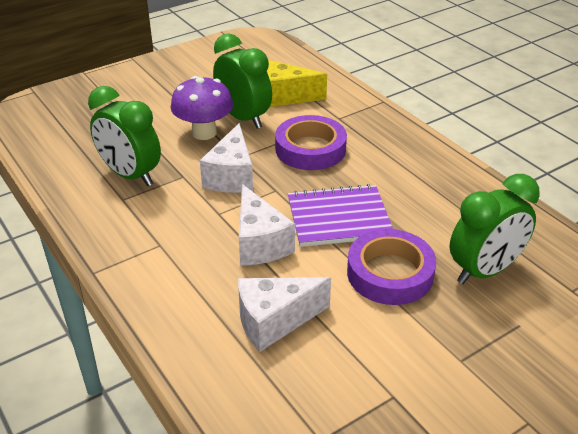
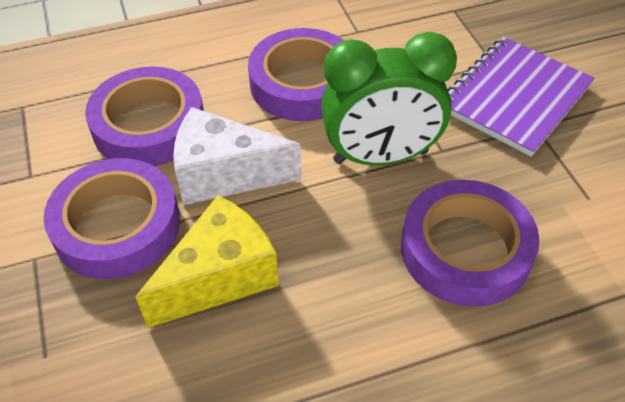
green clock: 3 -> 1
purple mushroom: 1 -> 0
purple tape: 2 -> 4
white cheese: 3 -> 1

